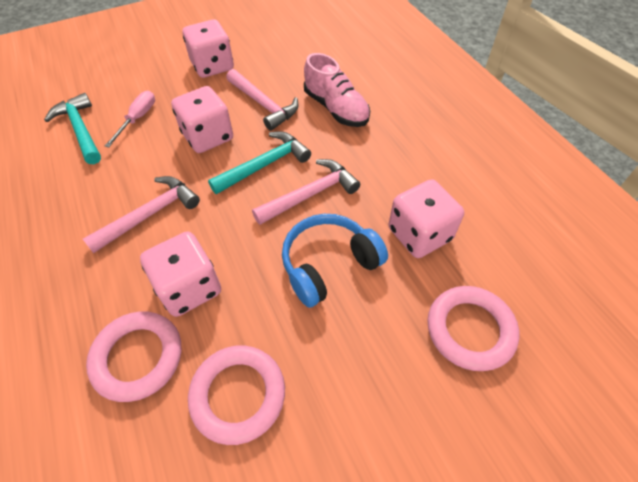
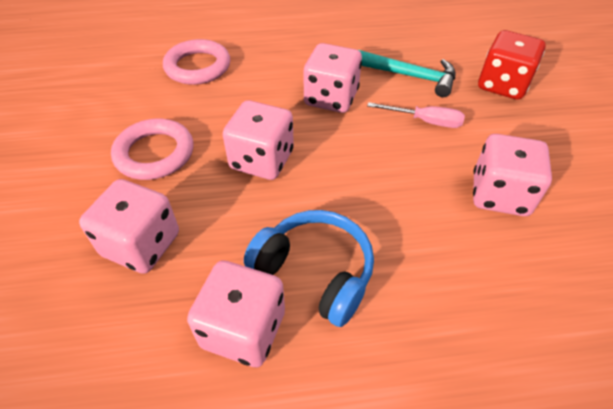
pink dice: 4 -> 5
pink hammer: 3 -> 0
pink ring: 3 -> 2
pink shoe: 1 -> 0
red dice: 0 -> 1
turquoise hammer: 2 -> 1

